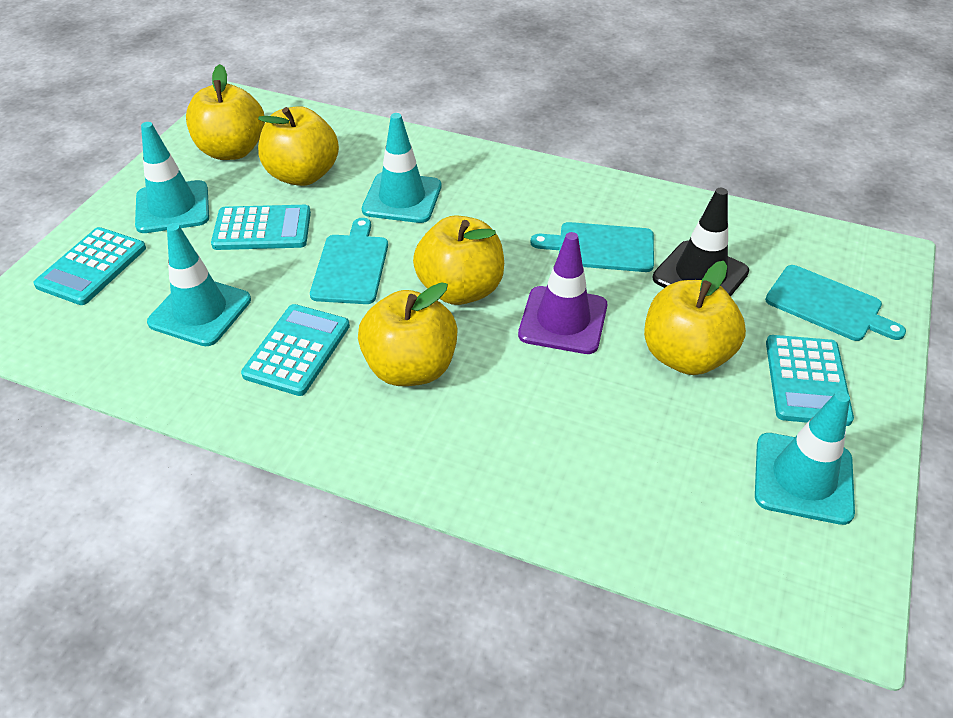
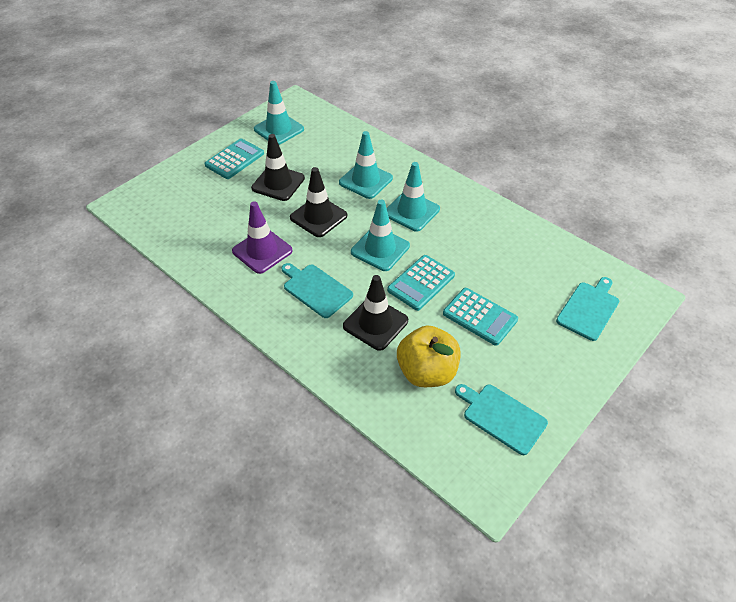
black traffic cone: 1 -> 3
turquoise calculator: 4 -> 3
yellow apple: 5 -> 1

